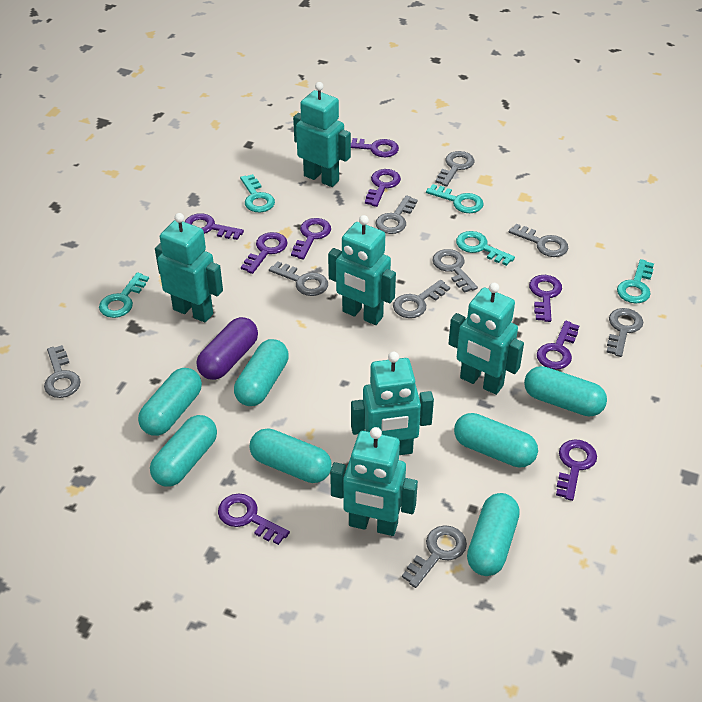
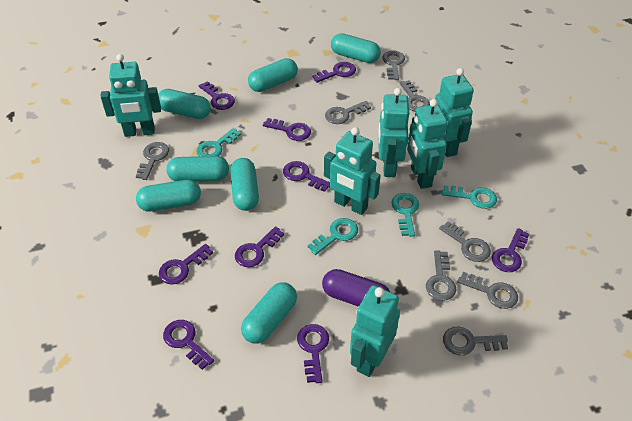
grey key: 9 -> 8
turquoise key: 5 -> 4

